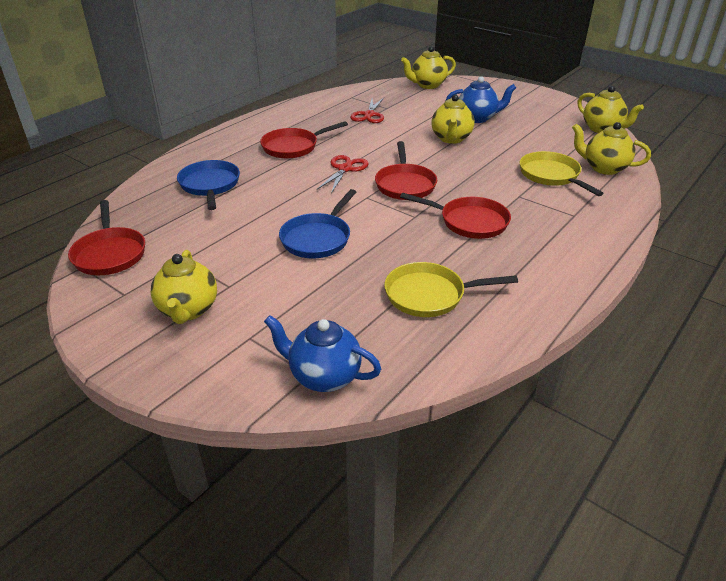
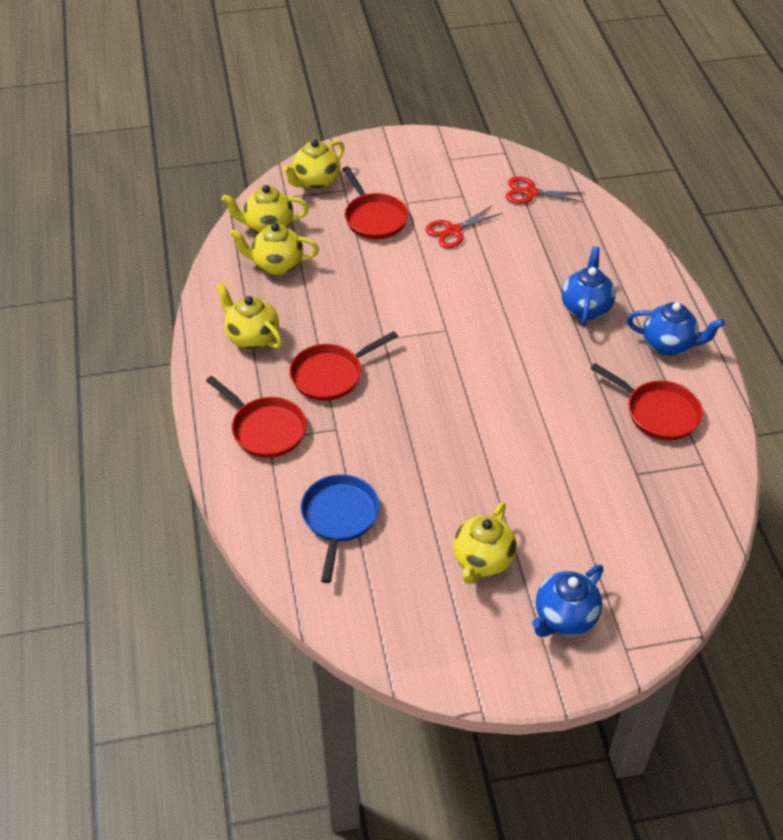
blue pan: 2 -> 1
blue teapot: 2 -> 3
yellow pan: 2 -> 0

